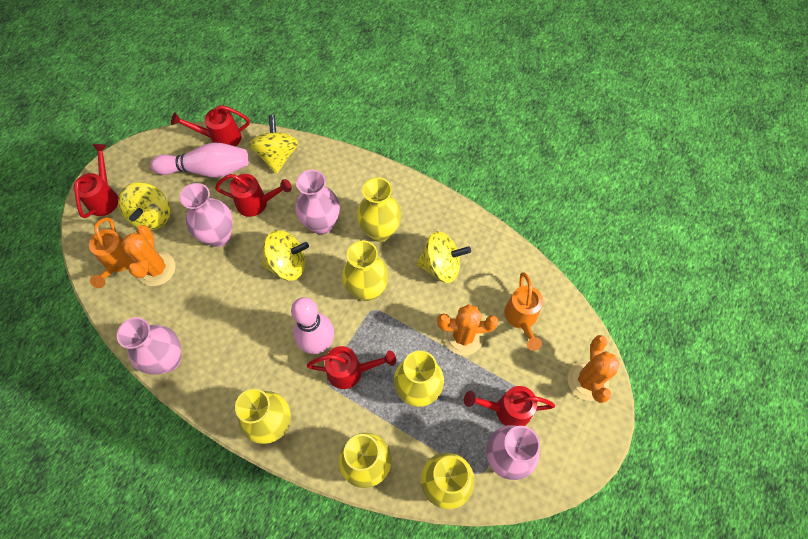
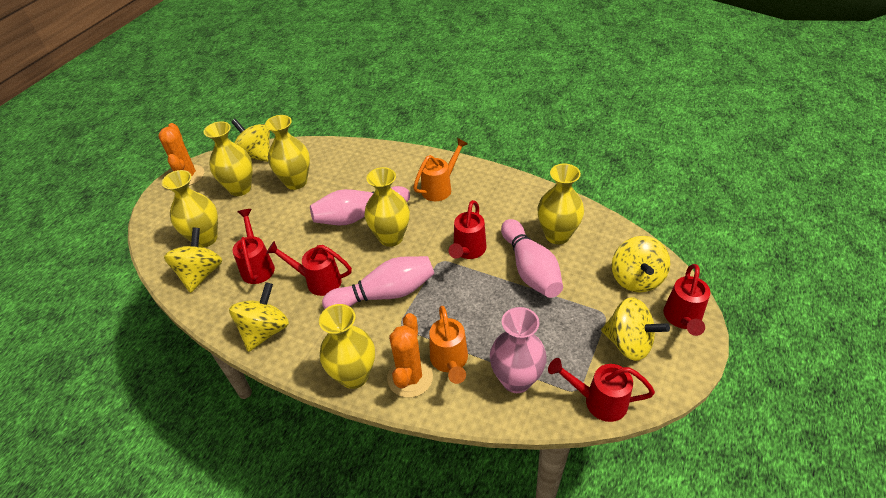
orange cactus: 3 -> 2
pink bowling pin: 2 -> 3
pink vase: 4 -> 1
yellow spinning top: 4 -> 5

